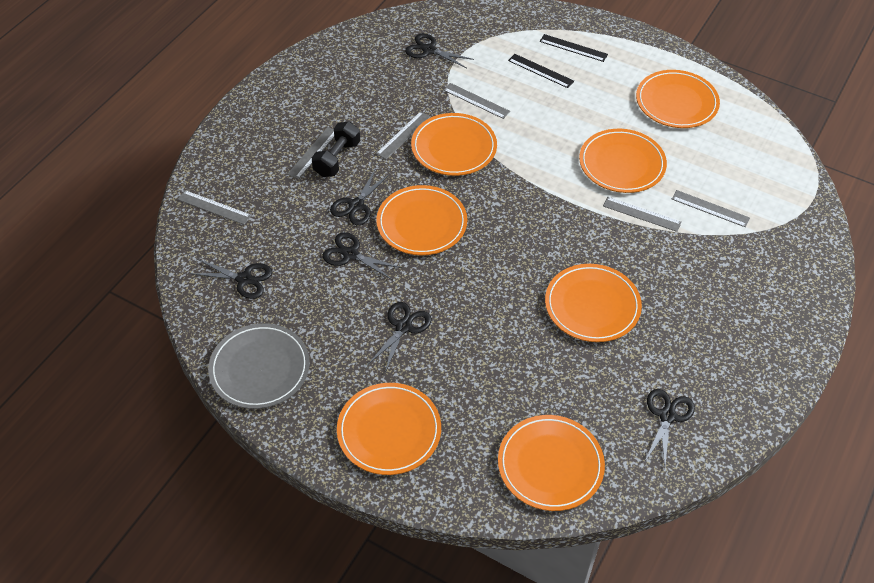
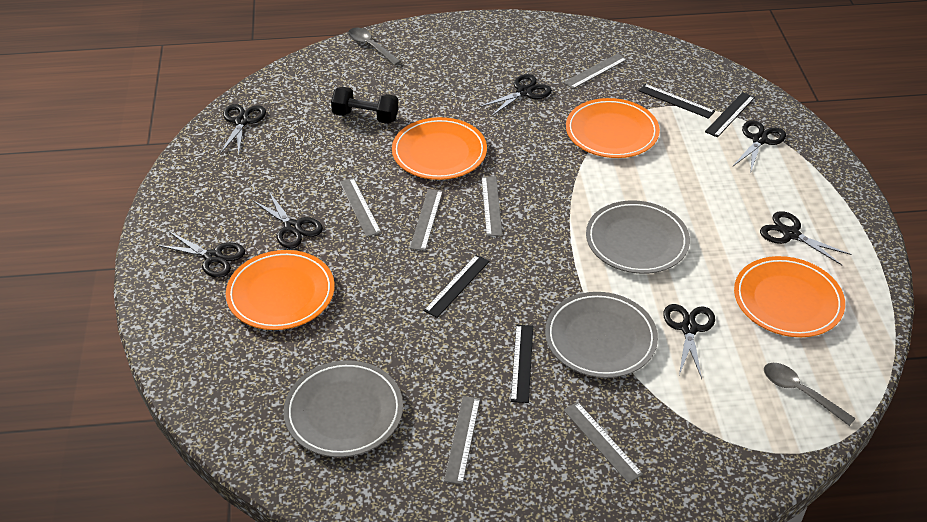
black ruler: 2 -> 4
black scissors: 6 -> 7
grey plate: 1 -> 3
grey spoon: 0 -> 2
orange plate: 7 -> 4

